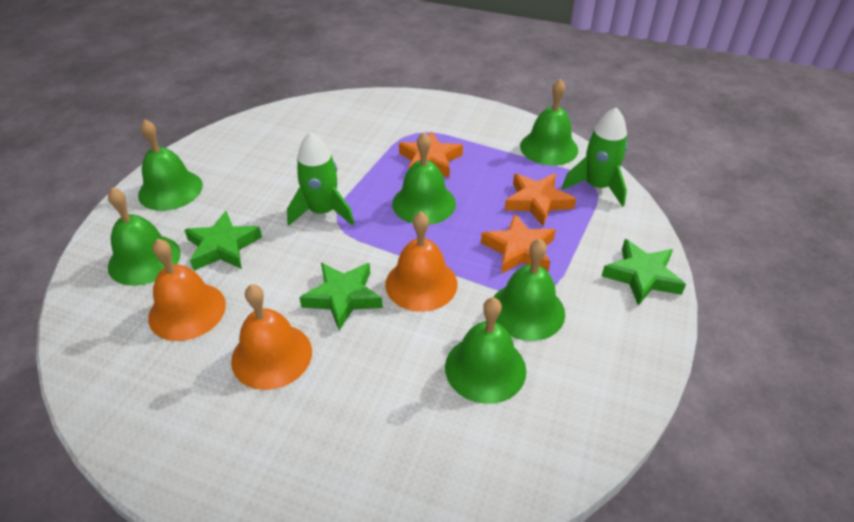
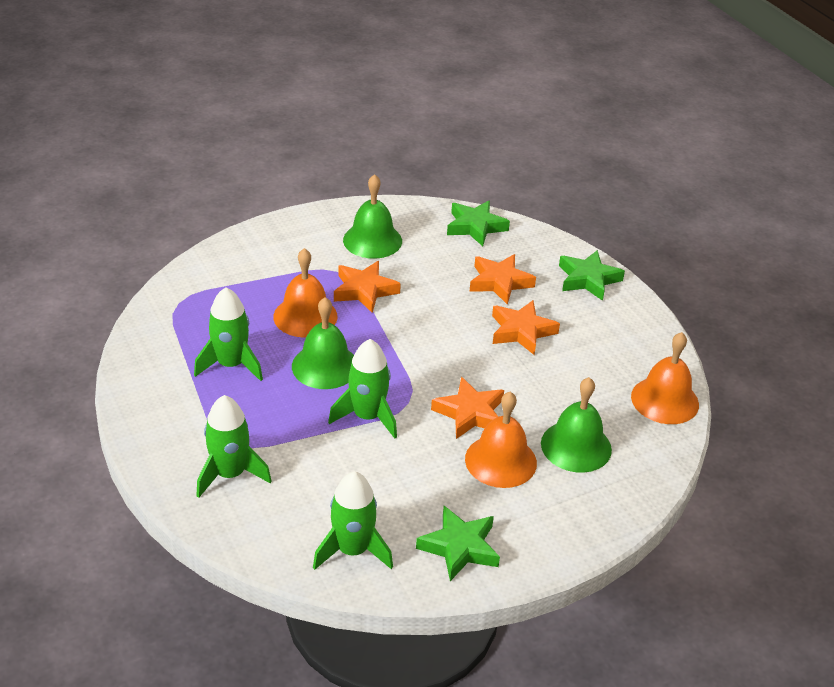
green bell: 6 -> 3
green rocket: 2 -> 4
orange star: 3 -> 4

